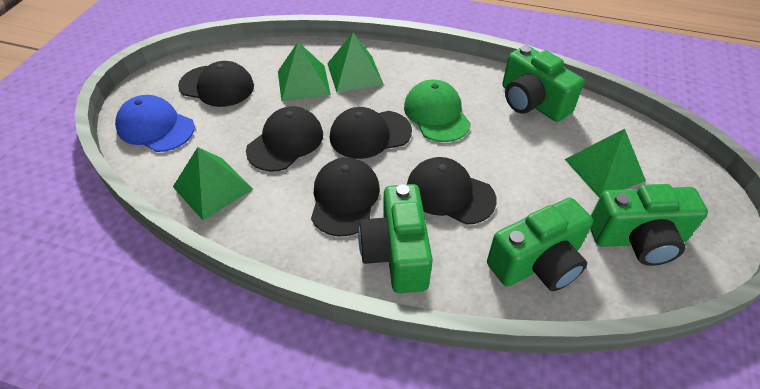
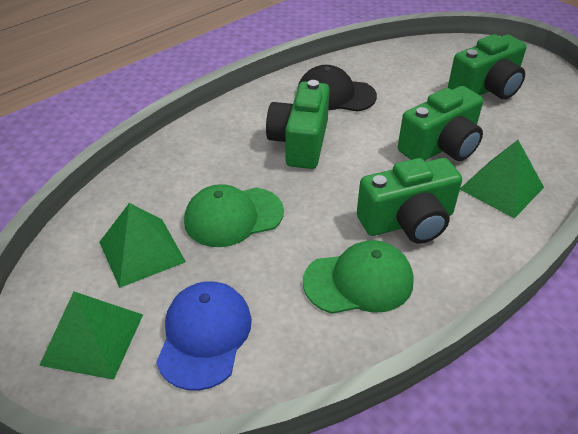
black cap: 5 -> 1
green cap: 1 -> 2
green pyramid: 4 -> 3

